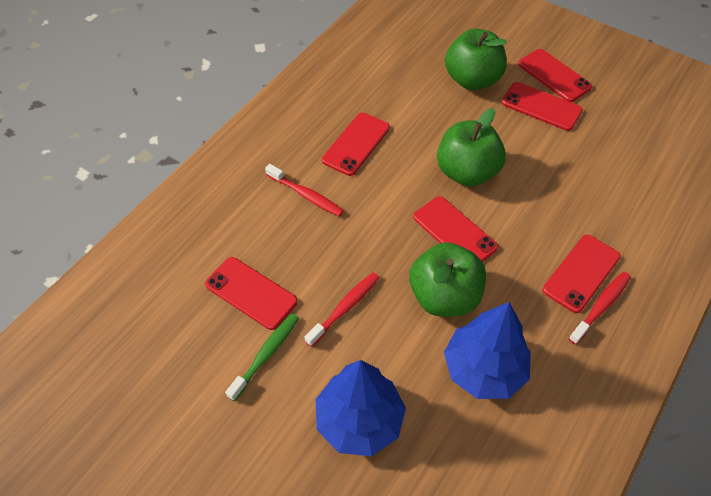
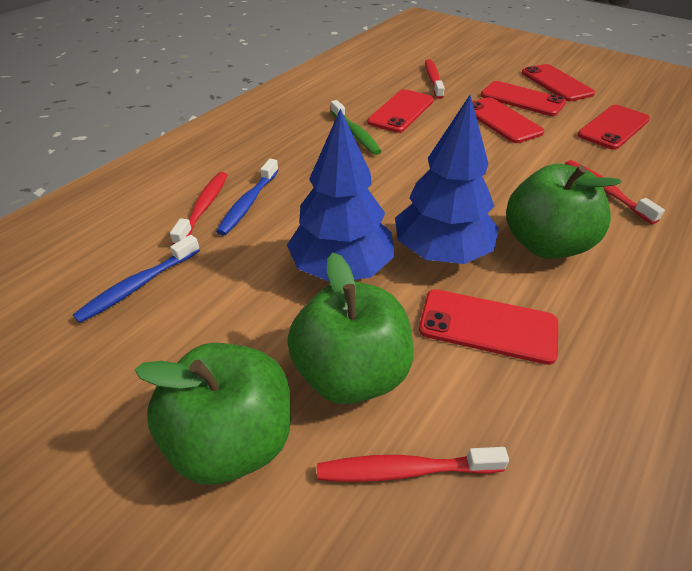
blue toothbrush: 0 -> 2
red toothbrush: 3 -> 4

